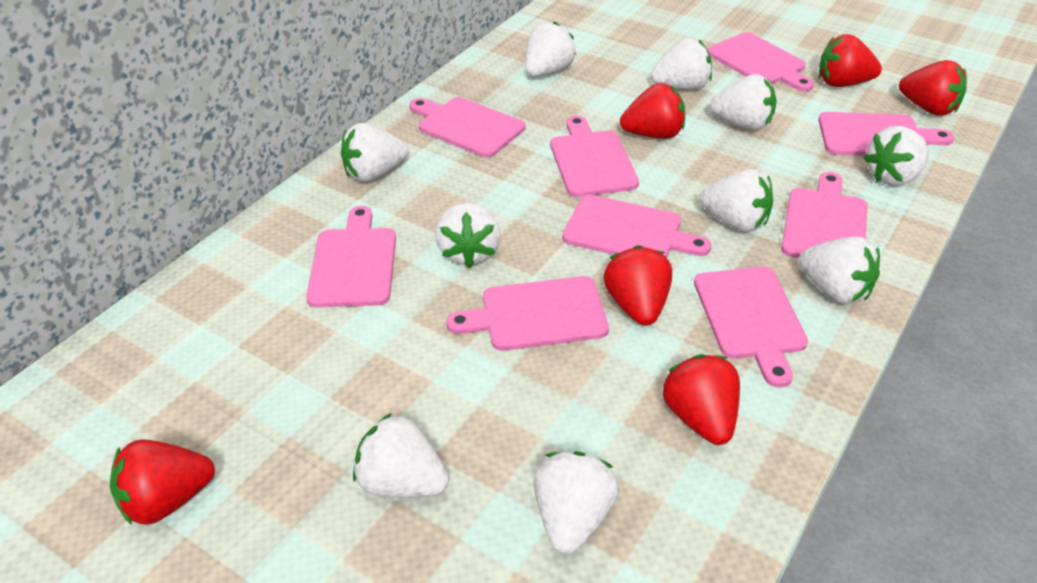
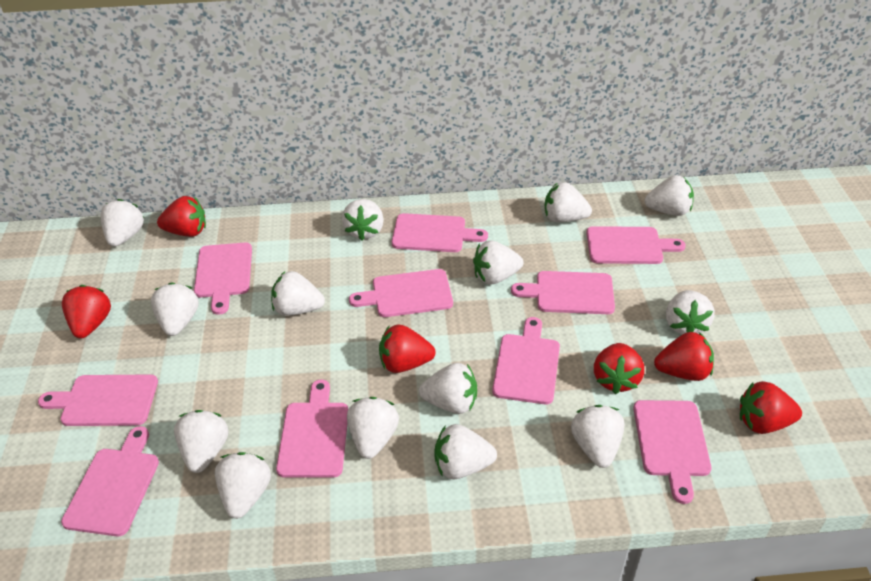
pink cutting board: 9 -> 10
white strawberry: 10 -> 14

